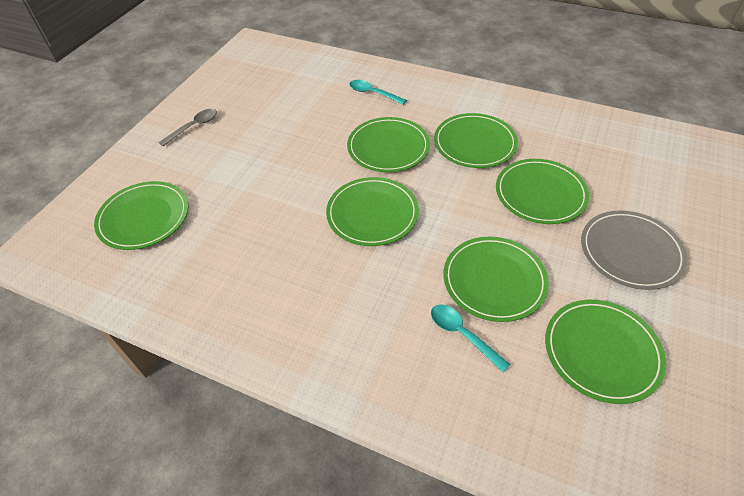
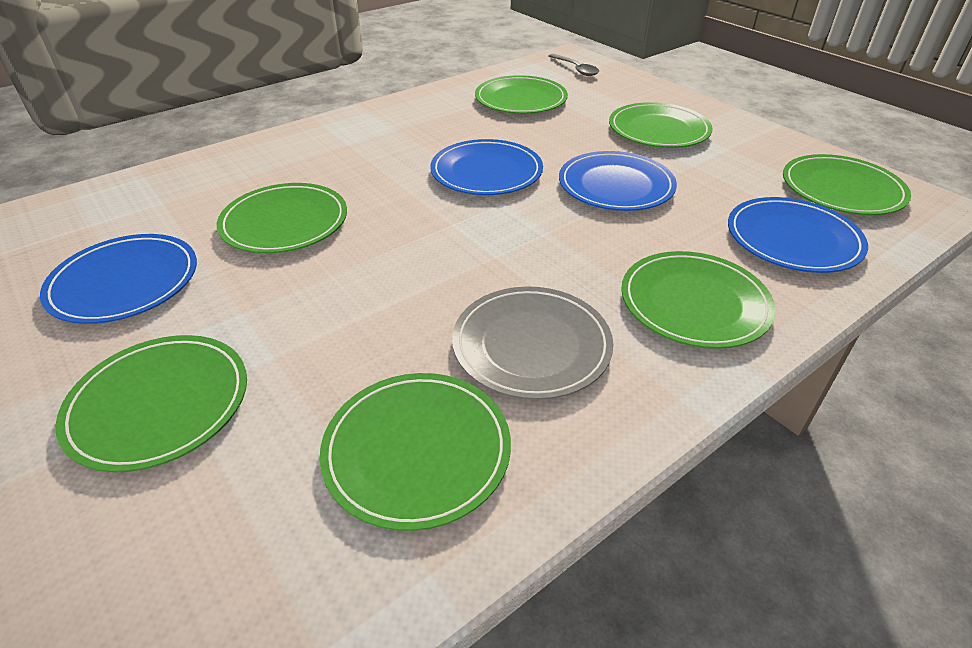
blue plate: 0 -> 4
turquoise spoon: 2 -> 0

